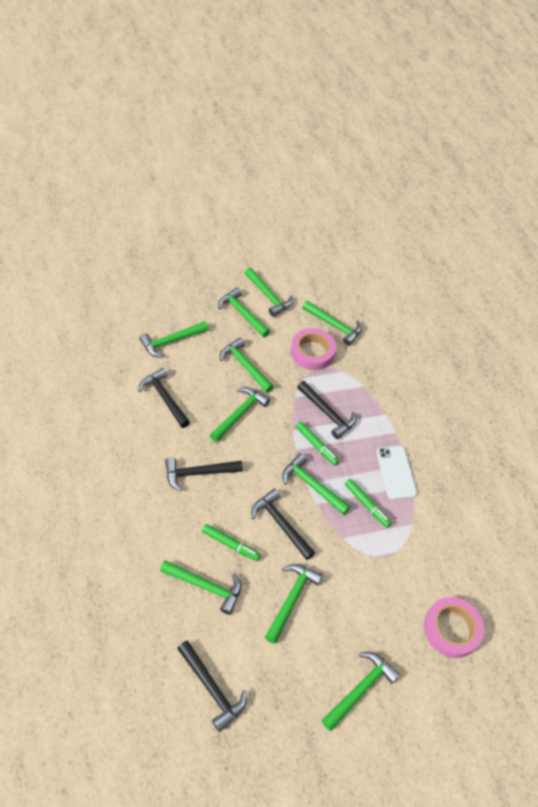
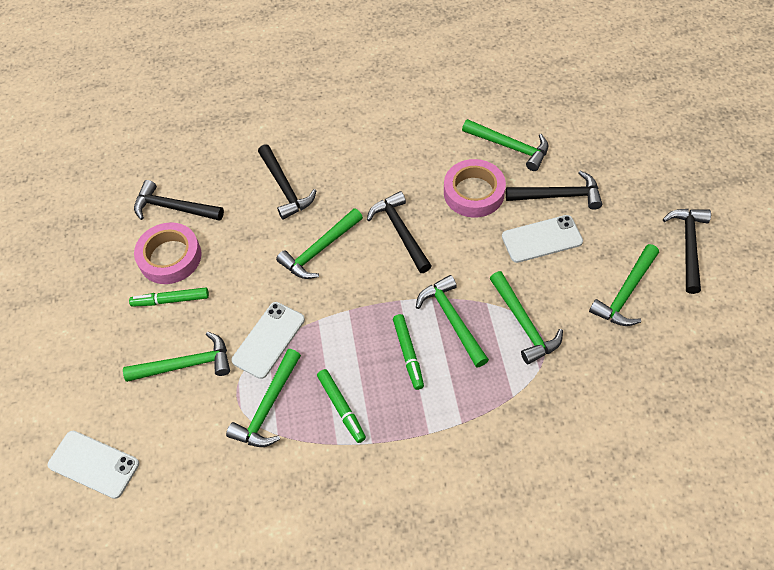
green hammer: 10 -> 7
white phone: 1 -> 3

